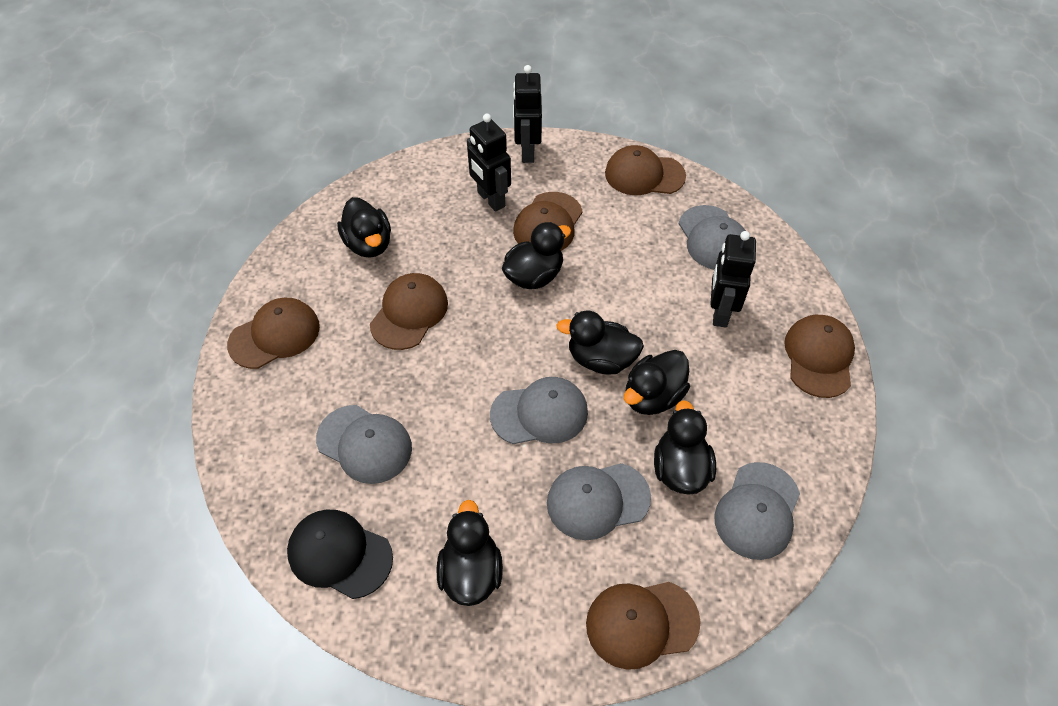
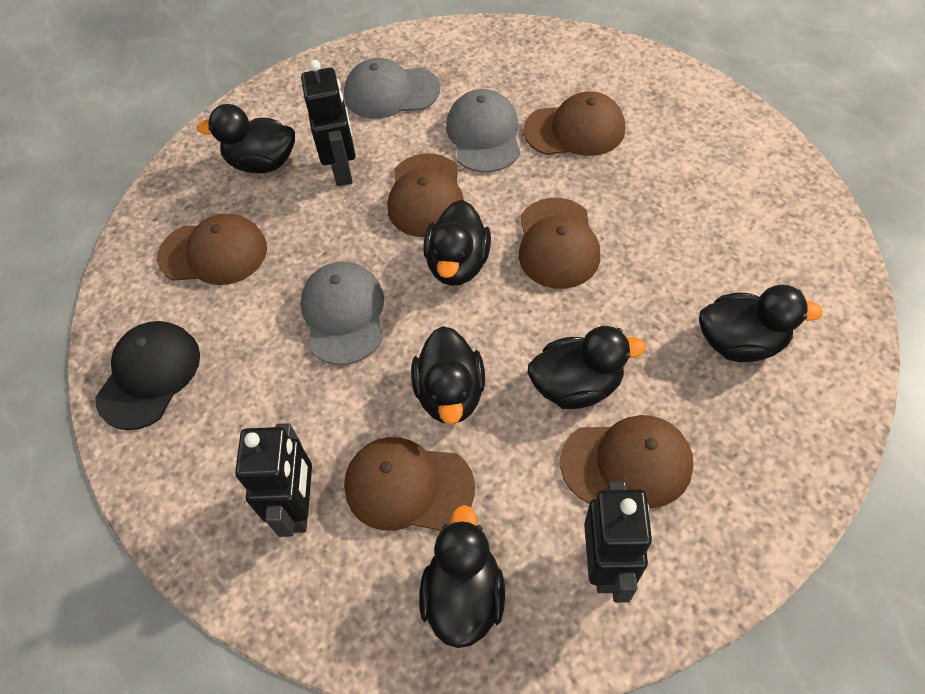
grey cap: 5 -> 3

